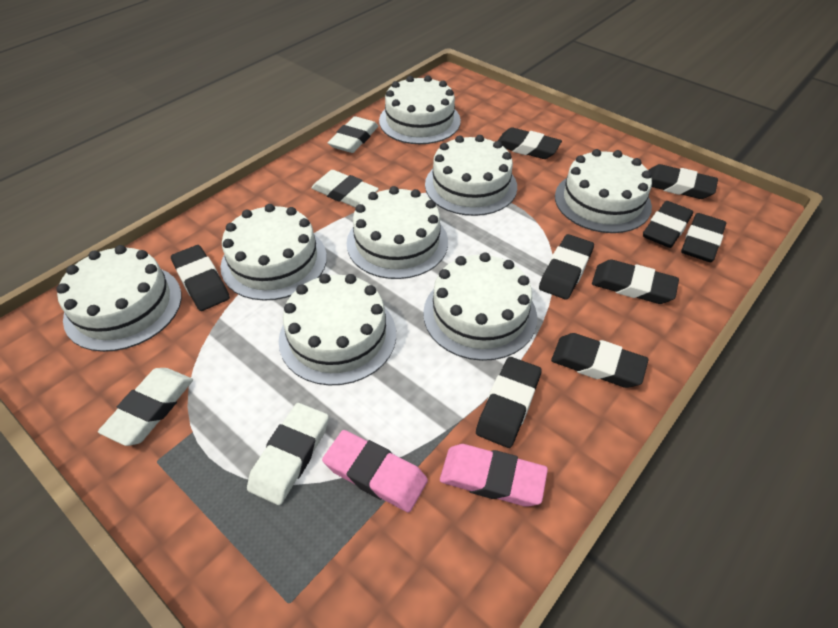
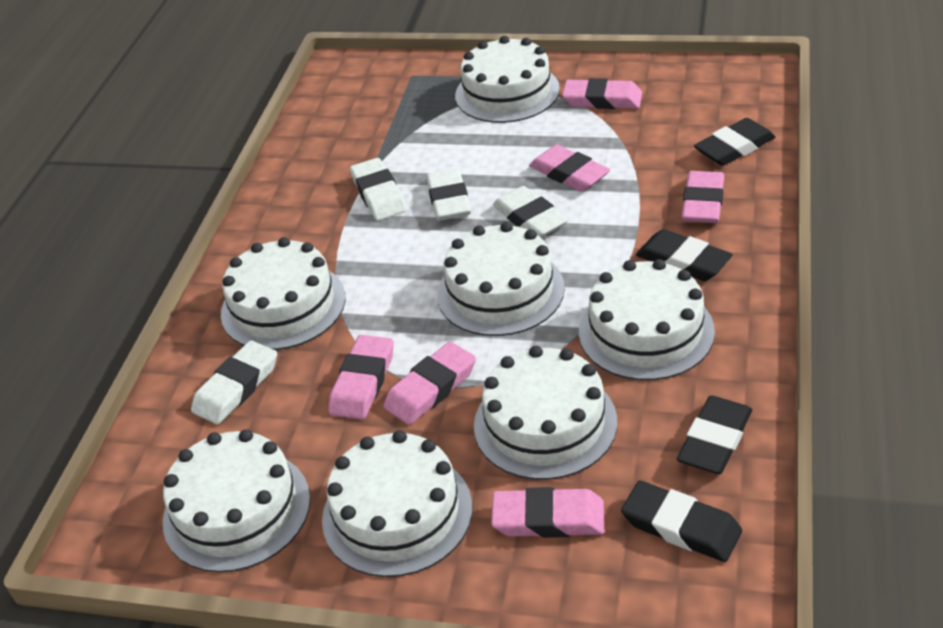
black eraser: 9 -> 4
pink eraser: 2 -> 6
white cake: 8 -> 7

